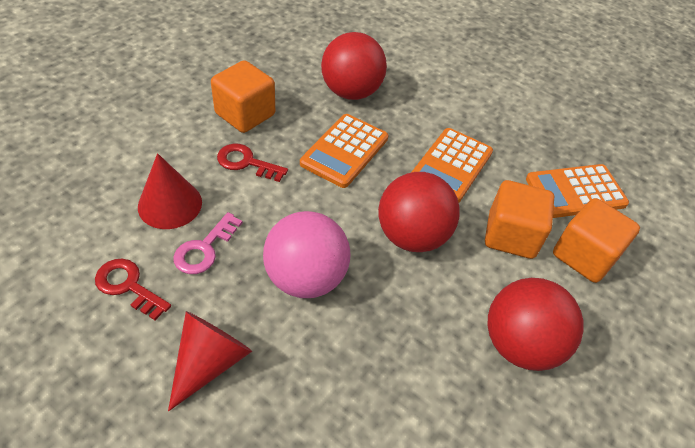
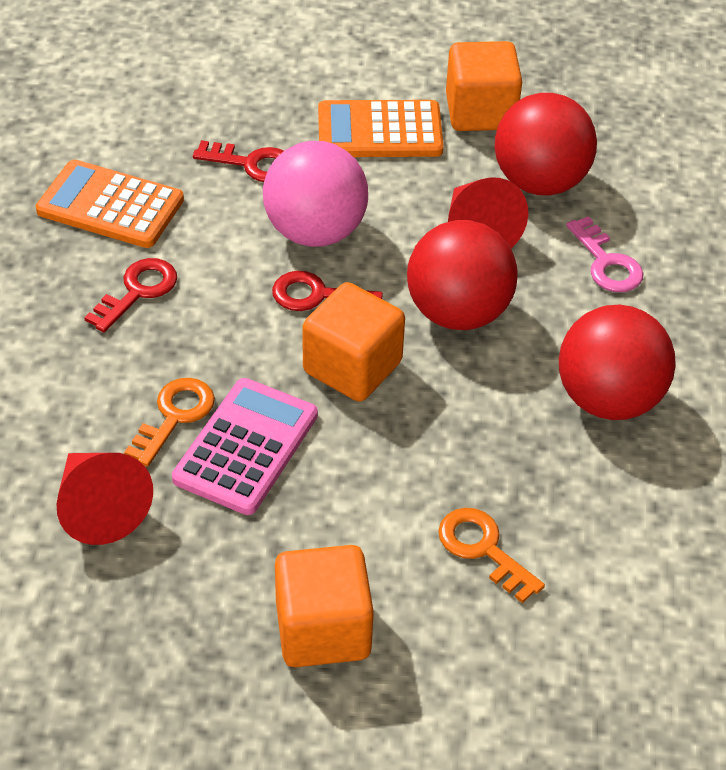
orange calculator: 3 -> 2
orange key: 0 -> 2
pink calculator: 0 -> 1
red key: 2 -> 3

